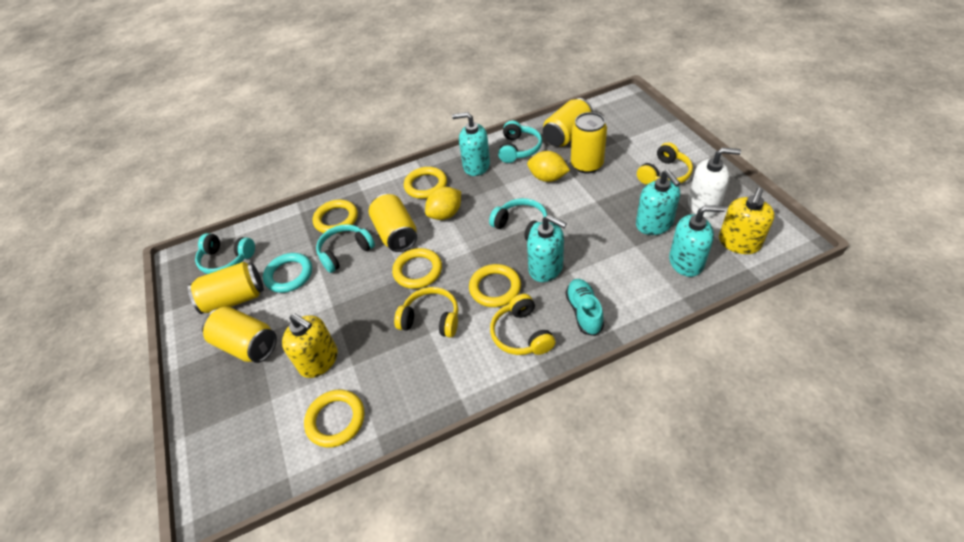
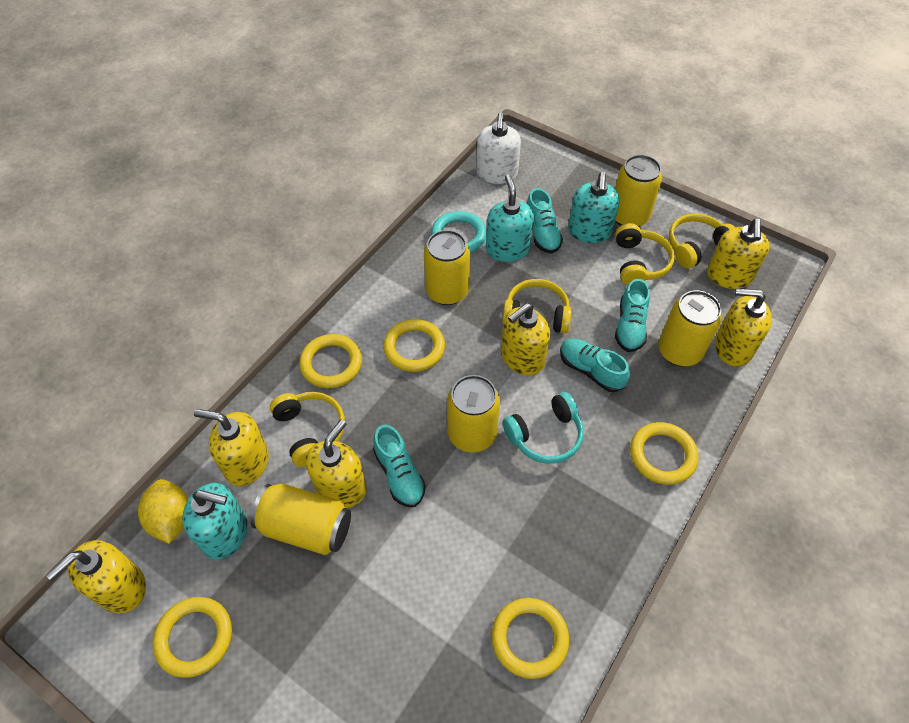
turquoise headphones: 4 -> 1
turquoise shoe: 1 -> 4
turquoise soap dispenser: 4 -> 3
yellow headphones: 3 -> 4
yellow lemon: 2 -> 1
yellow soap dispenser: 2 -> 6

